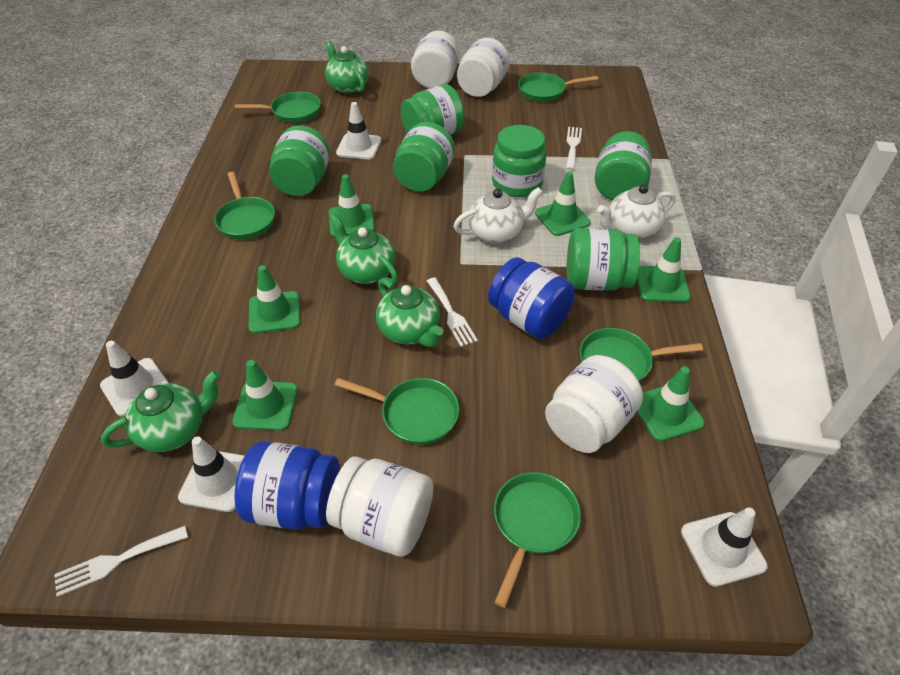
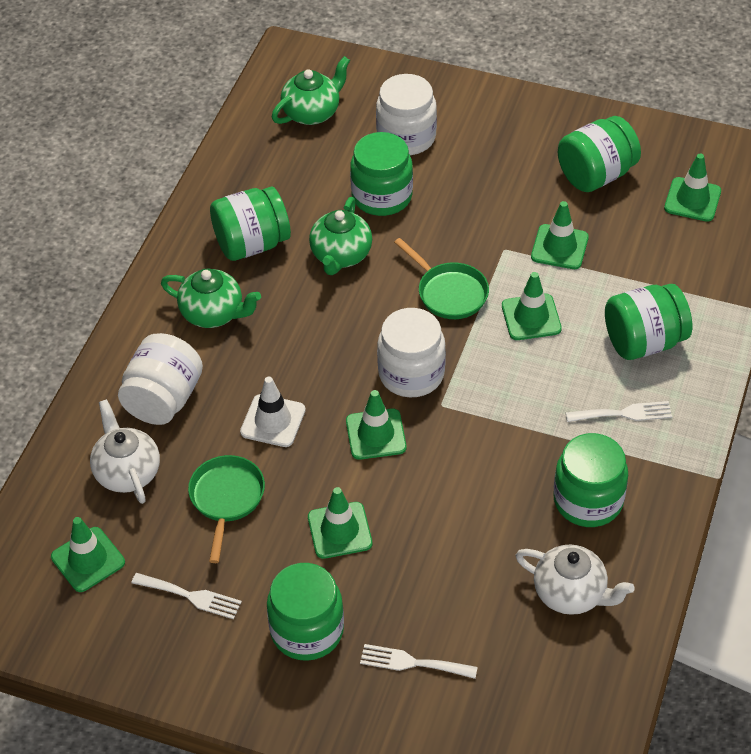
blue jar: 2 -> 0
green pan: 6 -> 2
green teapot: 4 -> 3
white jar: 4 -> 3
white traffic cone: 4 -> 1

